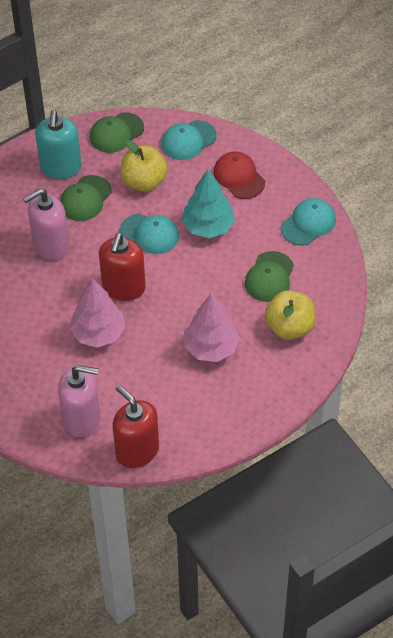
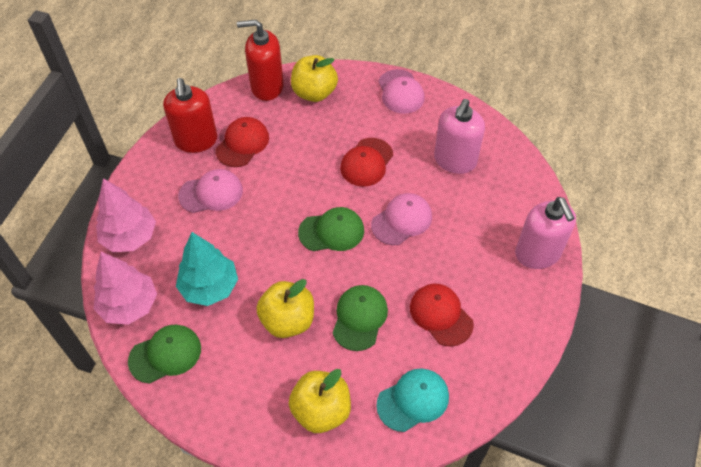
pink cap: 0 -> 3
red cap: 1 -> 3
turquoise cap: 3 -> 1
turquoise soap dispenser: 1 -> 0
yellow apple: 2 -> 3

